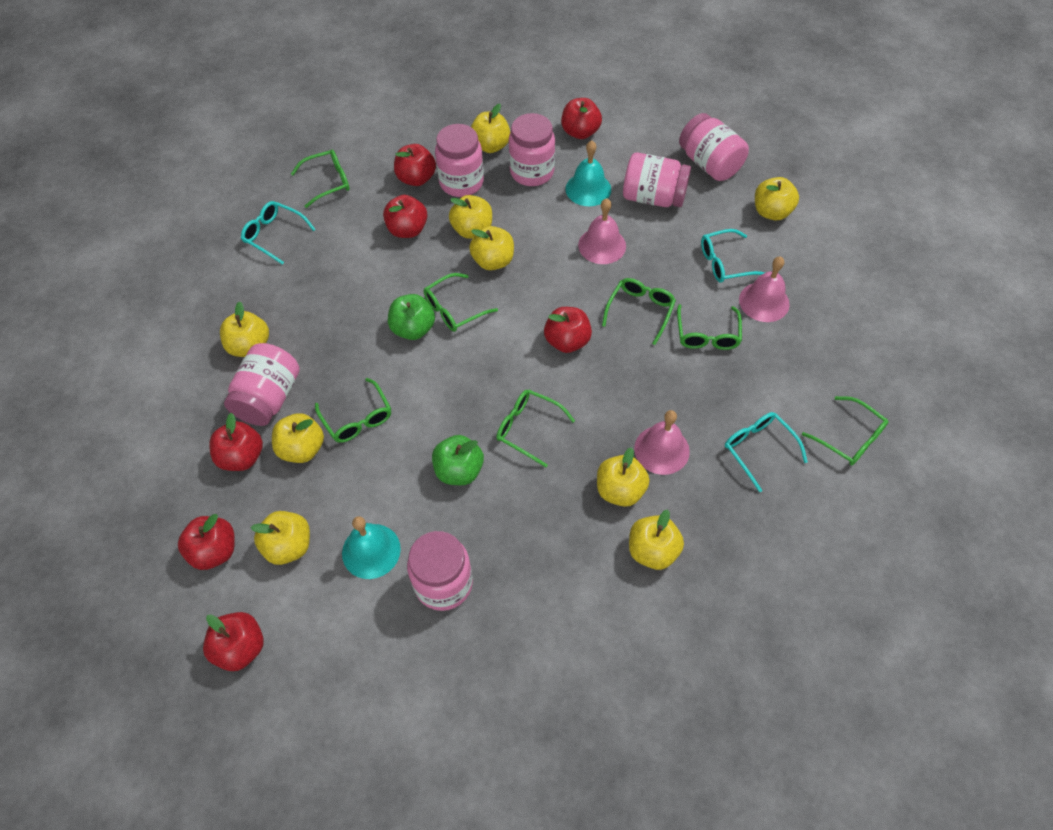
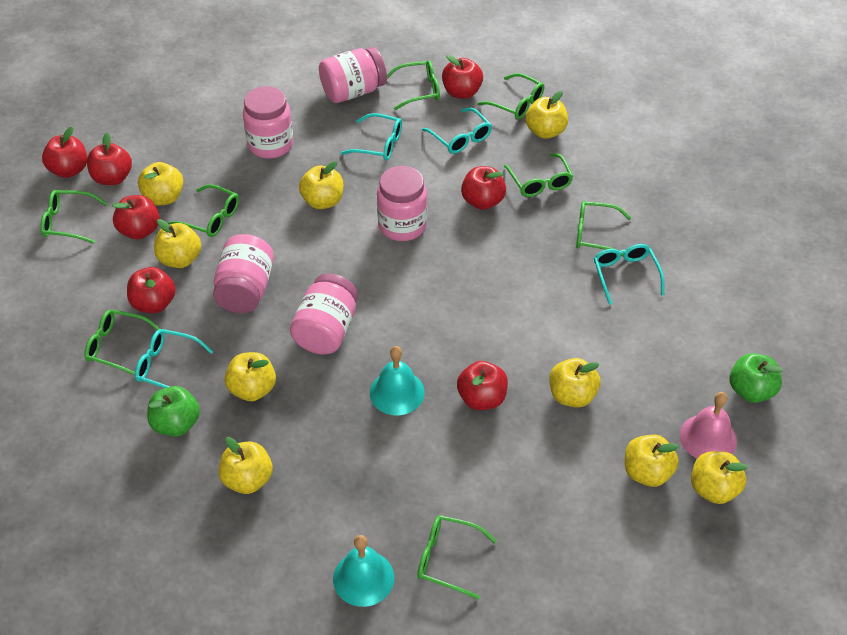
green glasses: 7 -> 8
pink bell: 3 -> 1
pink jar: 6 -> 5
turquoise glasses: 3 -> 4

